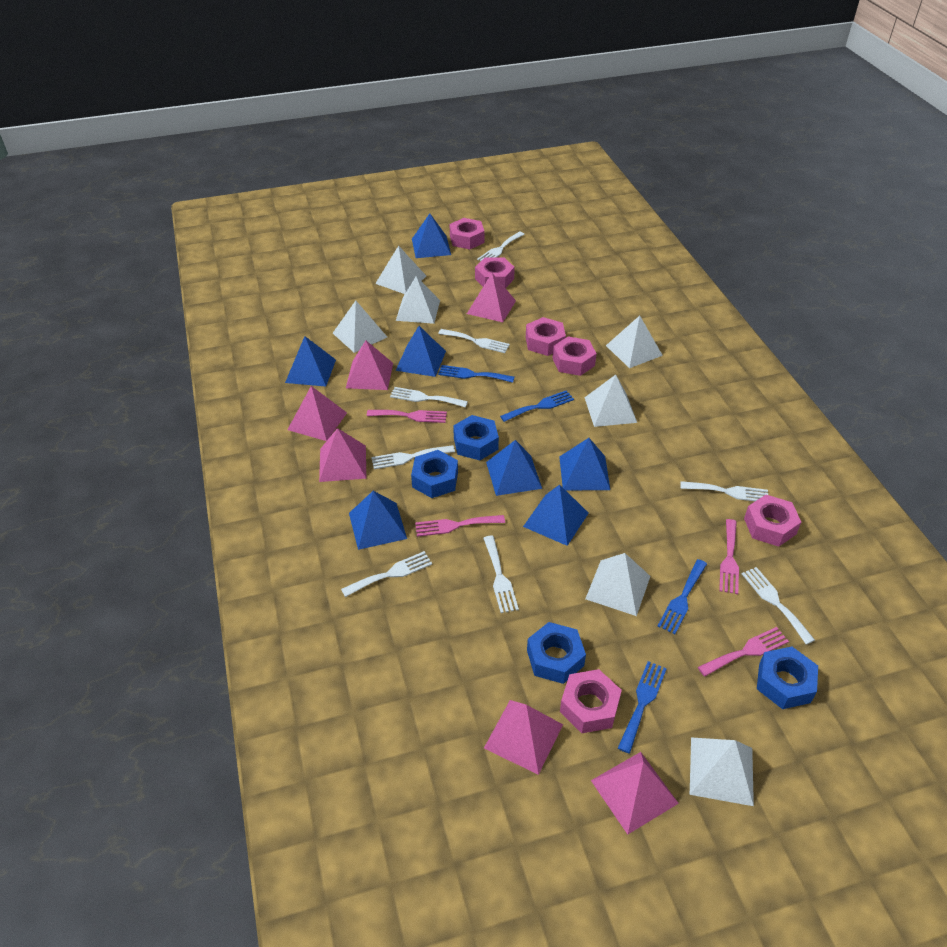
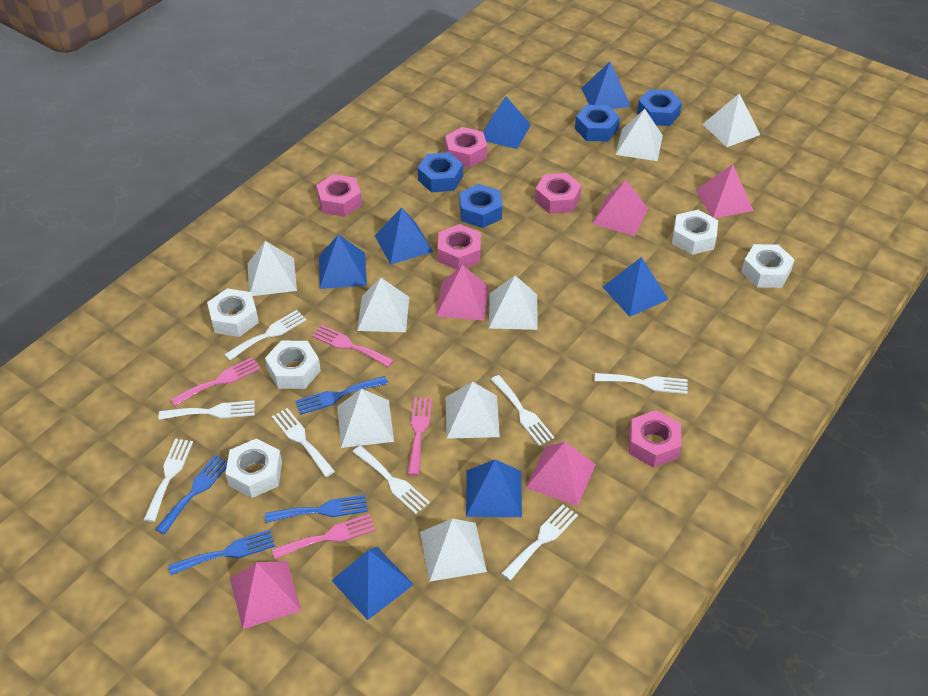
pink nut: 6 -> 5
pink pyramid: 6 -> 5
white nut: 0 -> 5
white pyramid: 7 -> 8

